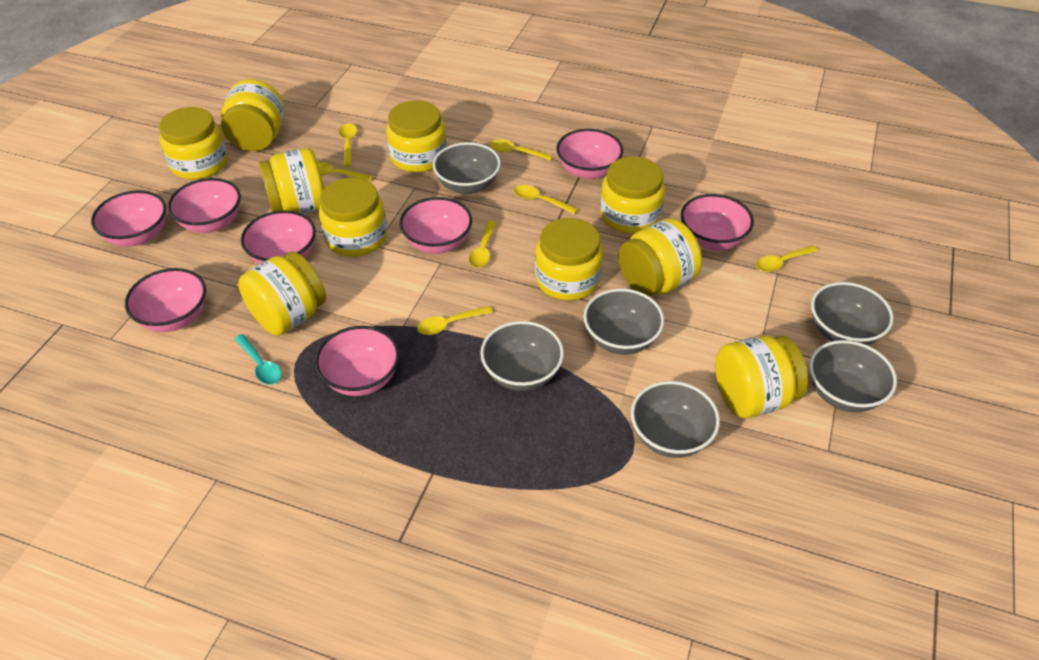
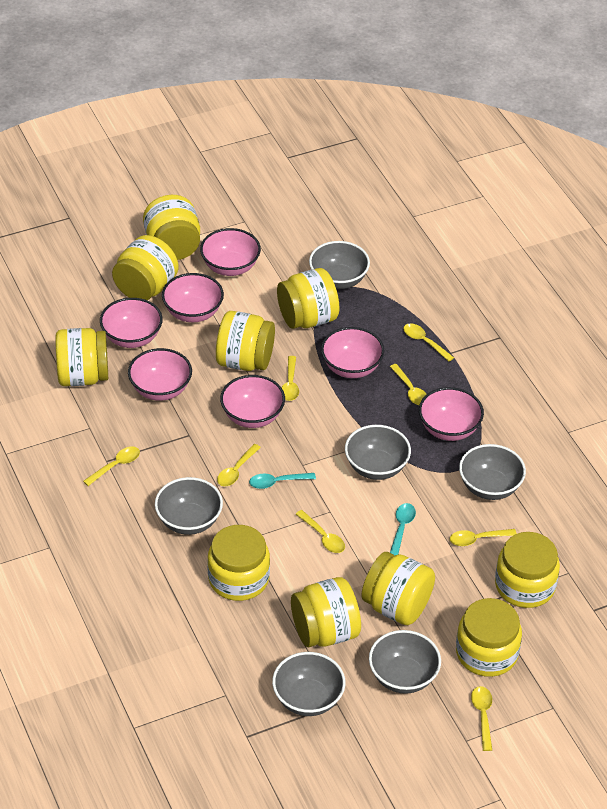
pink bowl: 8 -> 7
turquoise spoon: 1 -> 2
yellow spoon: 7 -> 8

